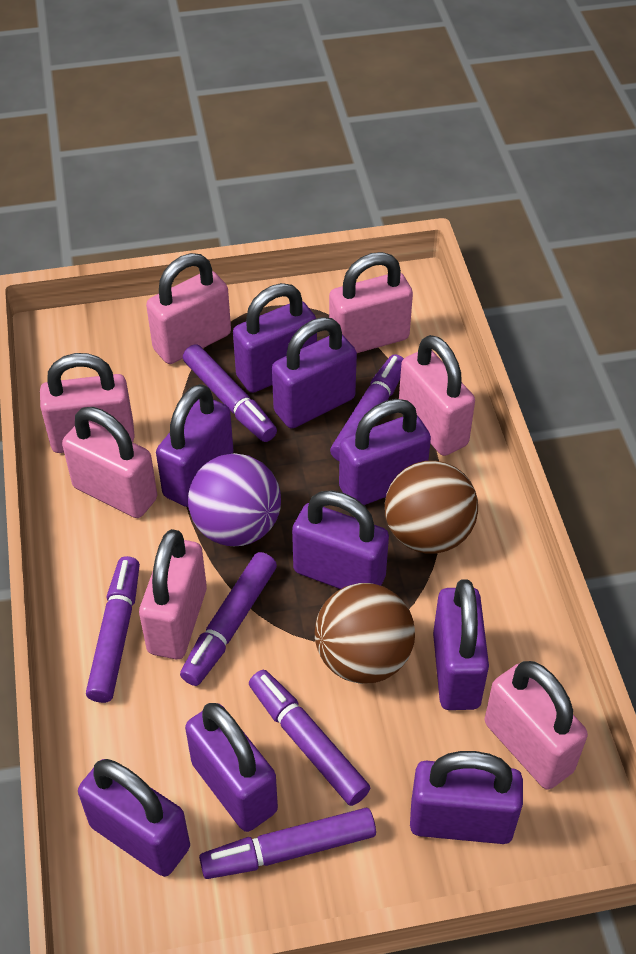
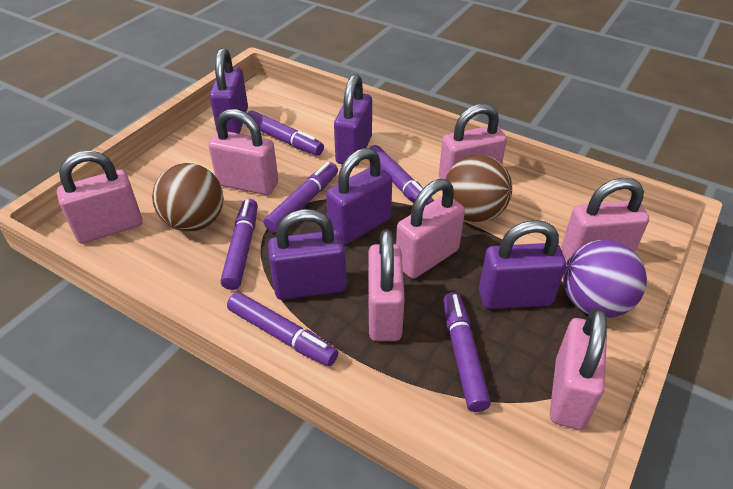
purple padlock: 9 -> 5

